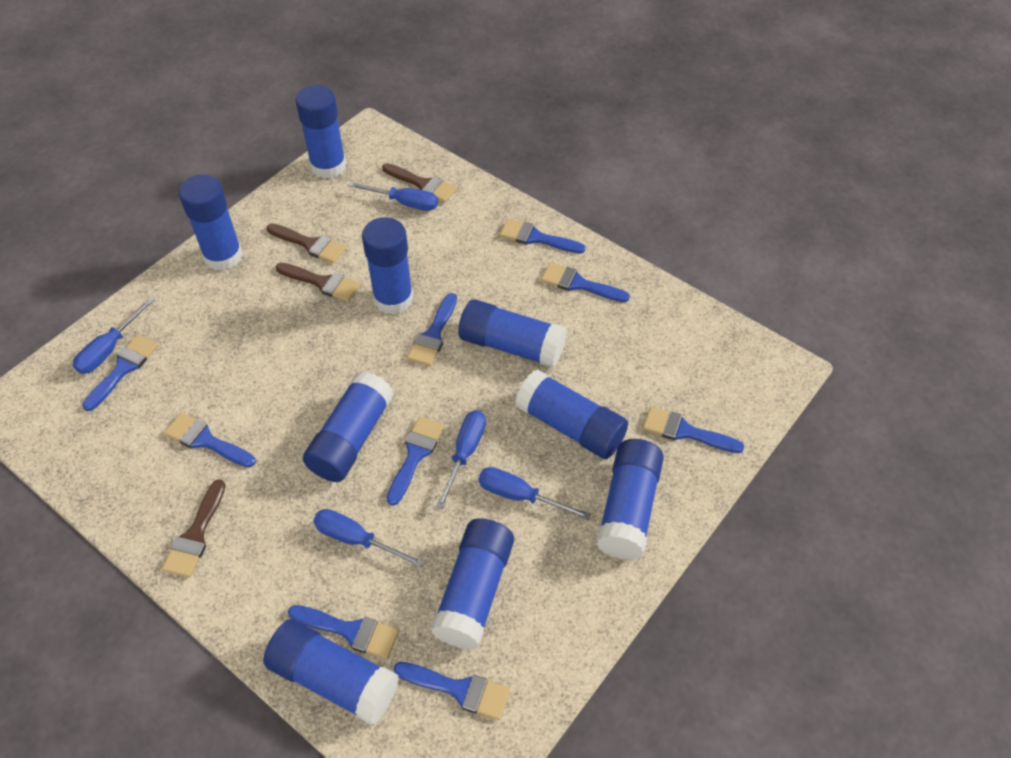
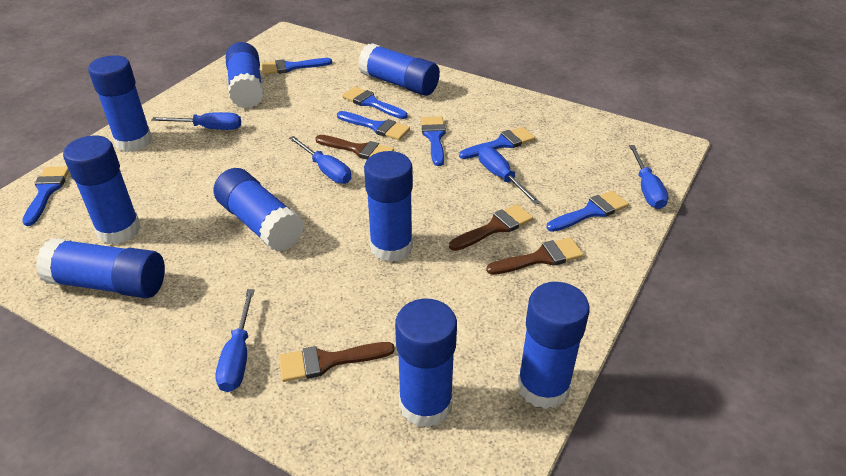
blue brush: 9 -> 7

